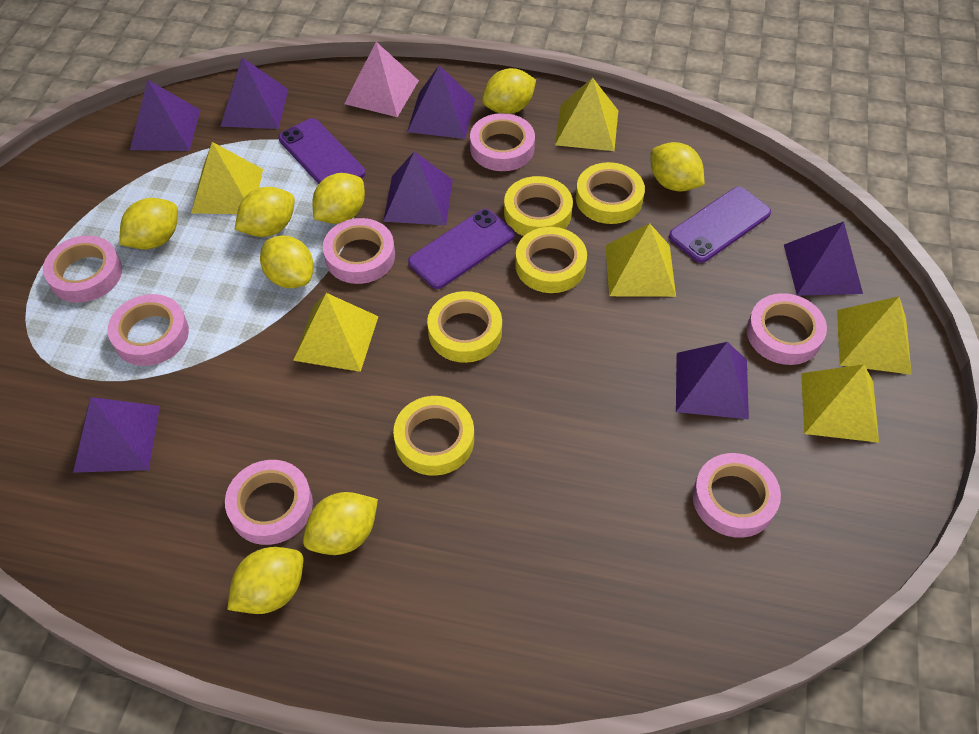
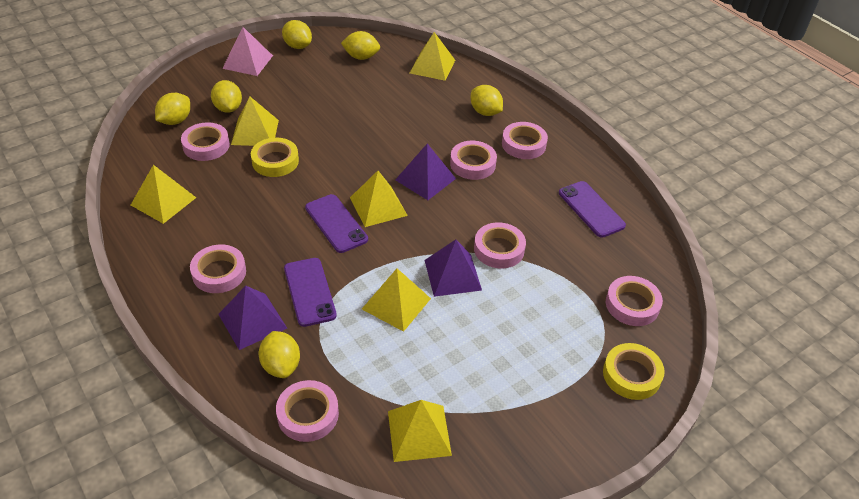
purple pyramid: 7 -> 3
yellow lemon: 8 -> 6
yellow tape: 5 -> 2

